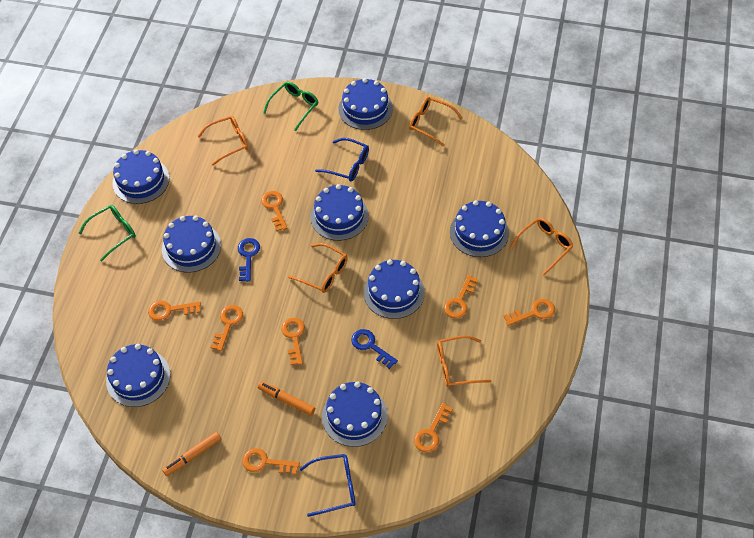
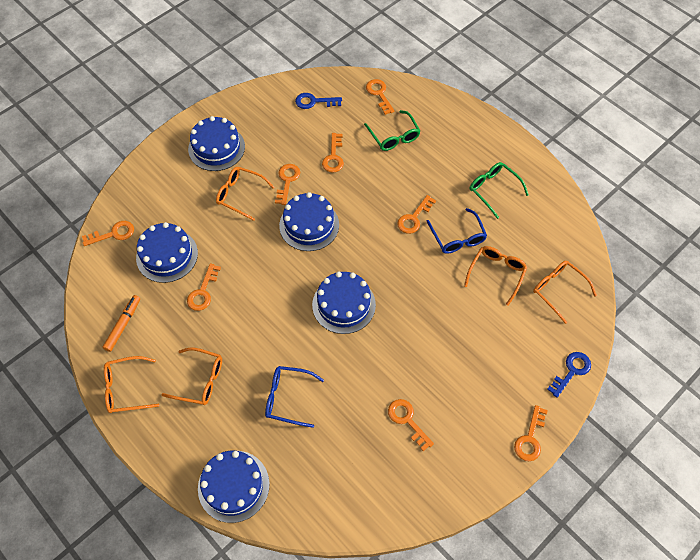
blue cake: 8 -> 5
orange marker: 2 -> 1

